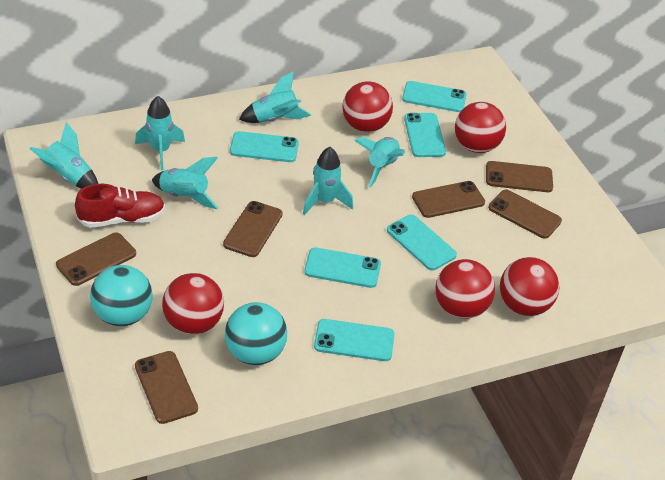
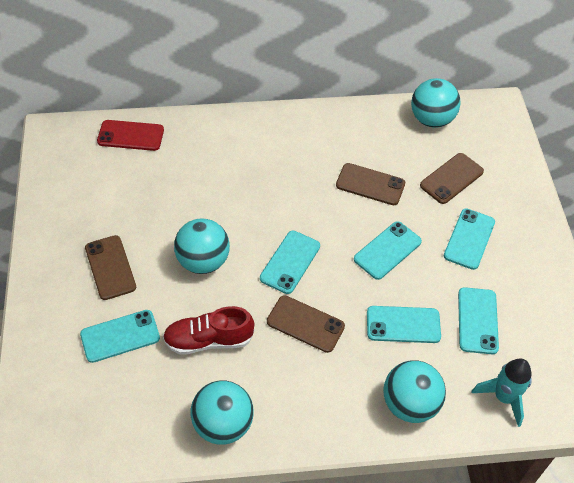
brown phone: 6 -> 4
red ball: 5 -> 0
red phone: 0 -> 1
turquoise ball: 2 -> 4
turquoise rocket: 6 -> 1

